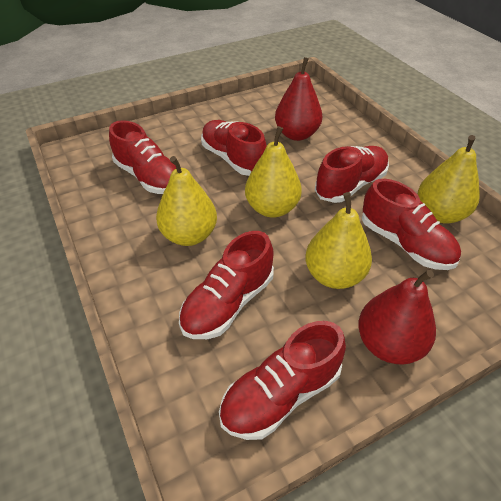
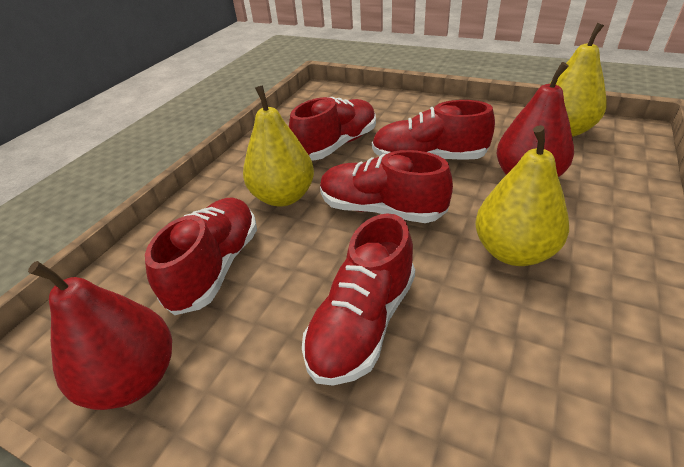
red shoe: 6 -> 5
yellow pear: 4 -> 3

